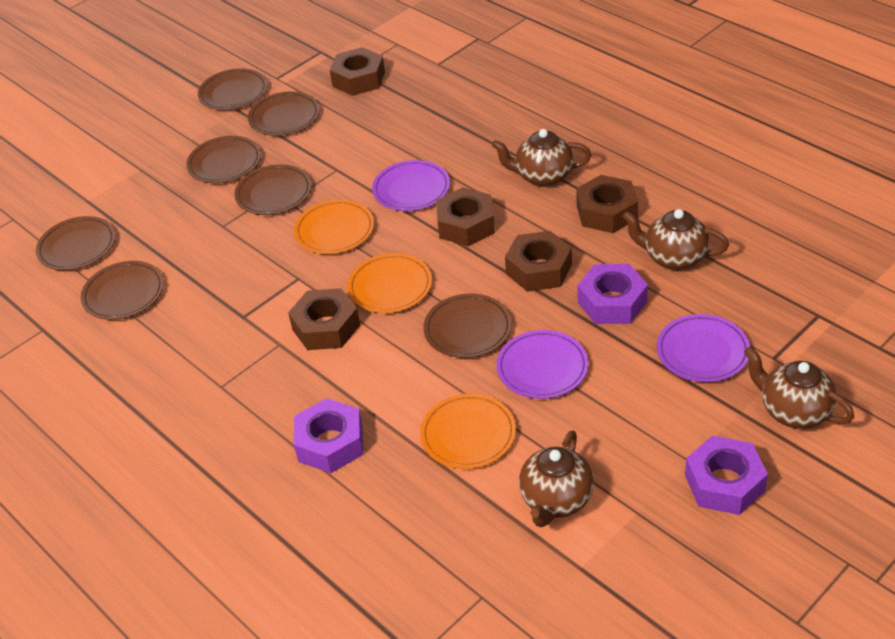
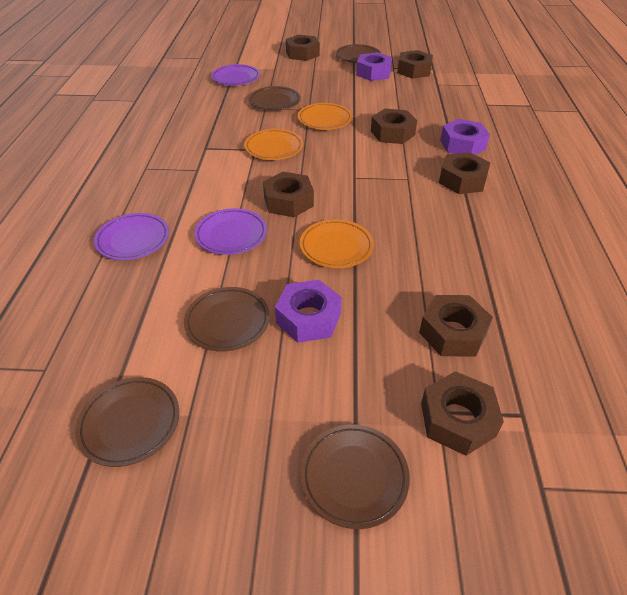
brown nut: 5 -> 7
brown plate: 7 -> 5
brown teapot: 4 -> 0

